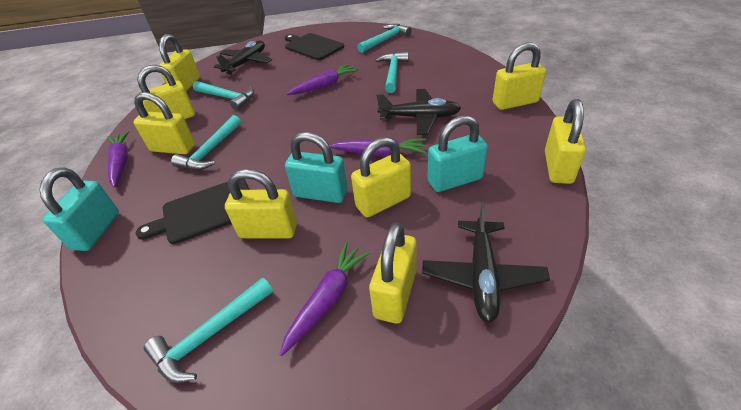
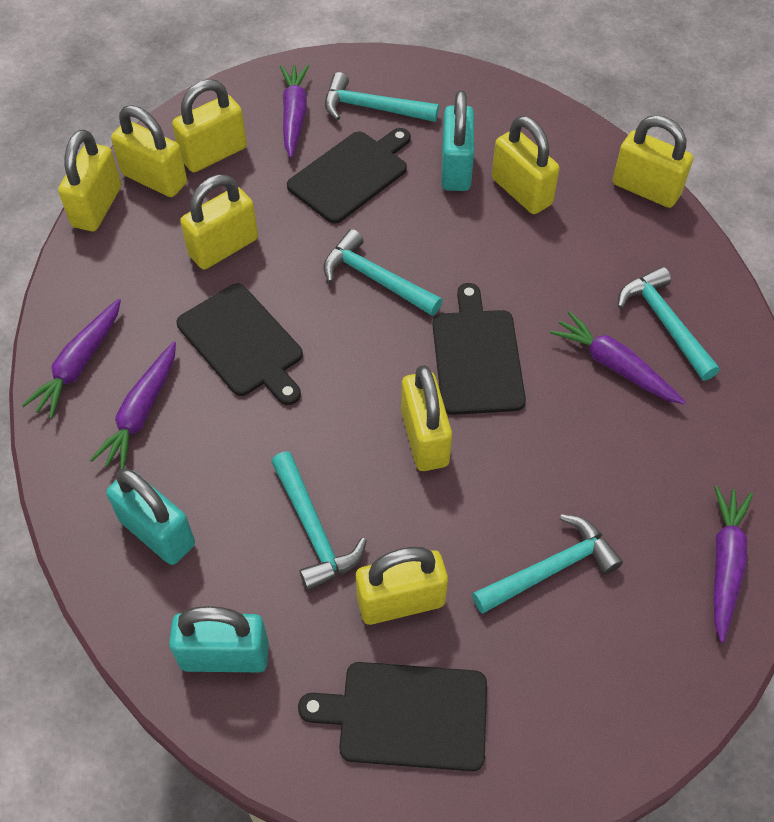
black cutting board: 2 -> 4
black plane: 3 -> 0
purple carrot: 4 -> 5

